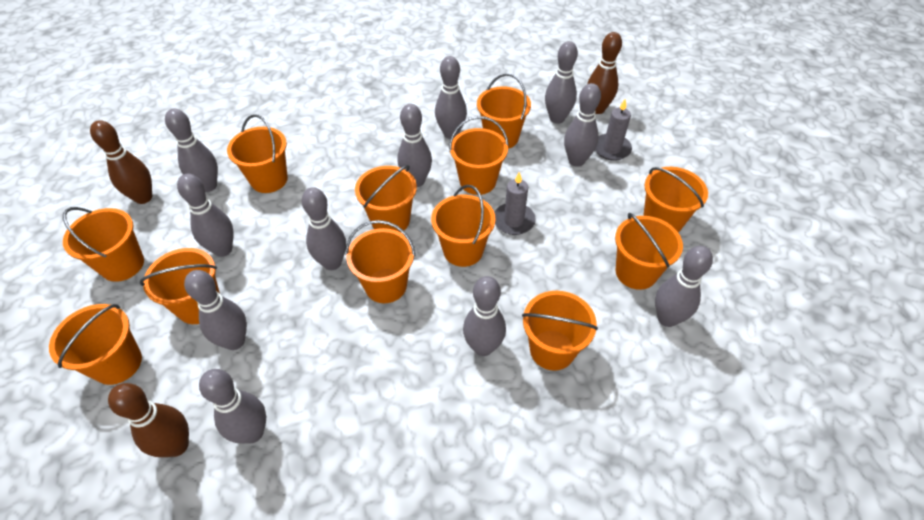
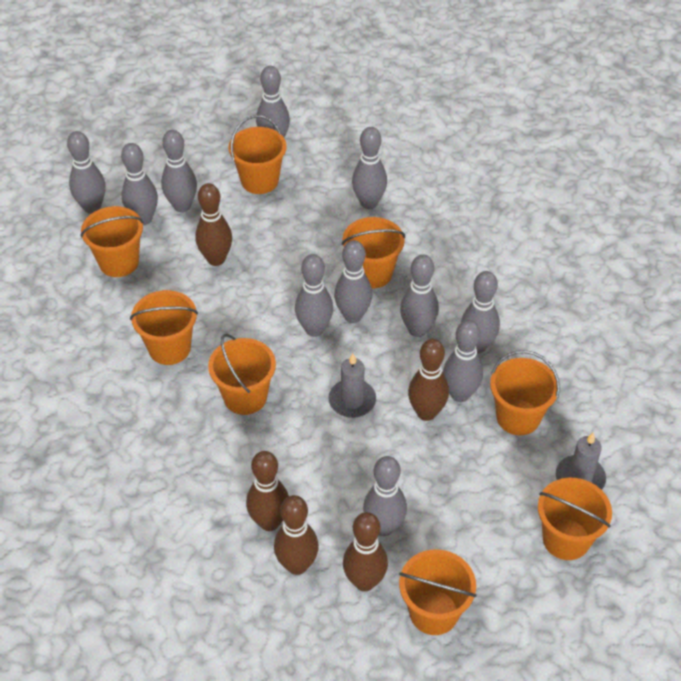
brown bowling pin: 3 -> 5
orange bucket: 12 -> 8

